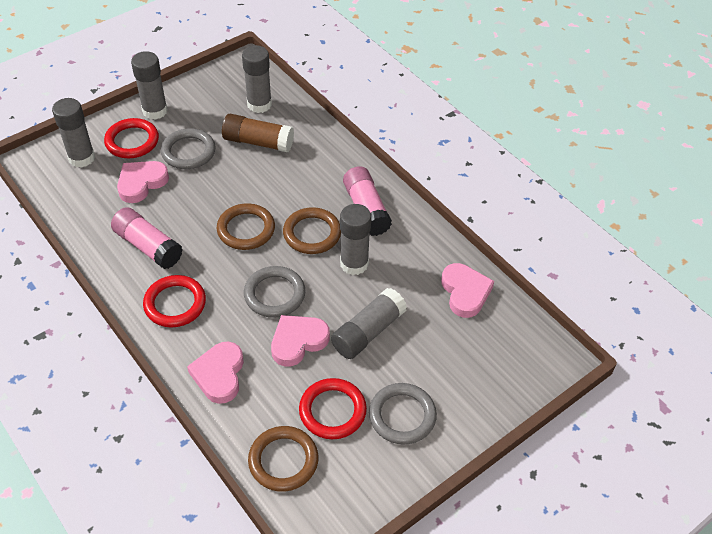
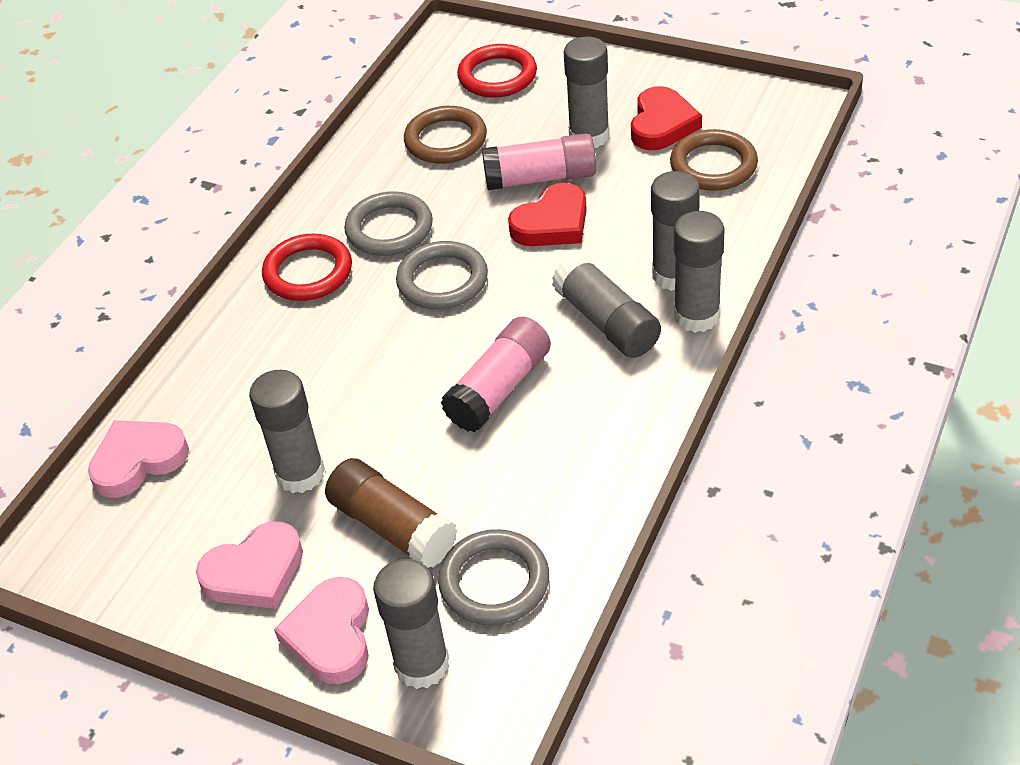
brown ring: 3 -> 2
grey glue stick: 5 -> 6
pink heart: 4 -> 3
red heart: 0 -> 2
red ring: 3 -> 2

